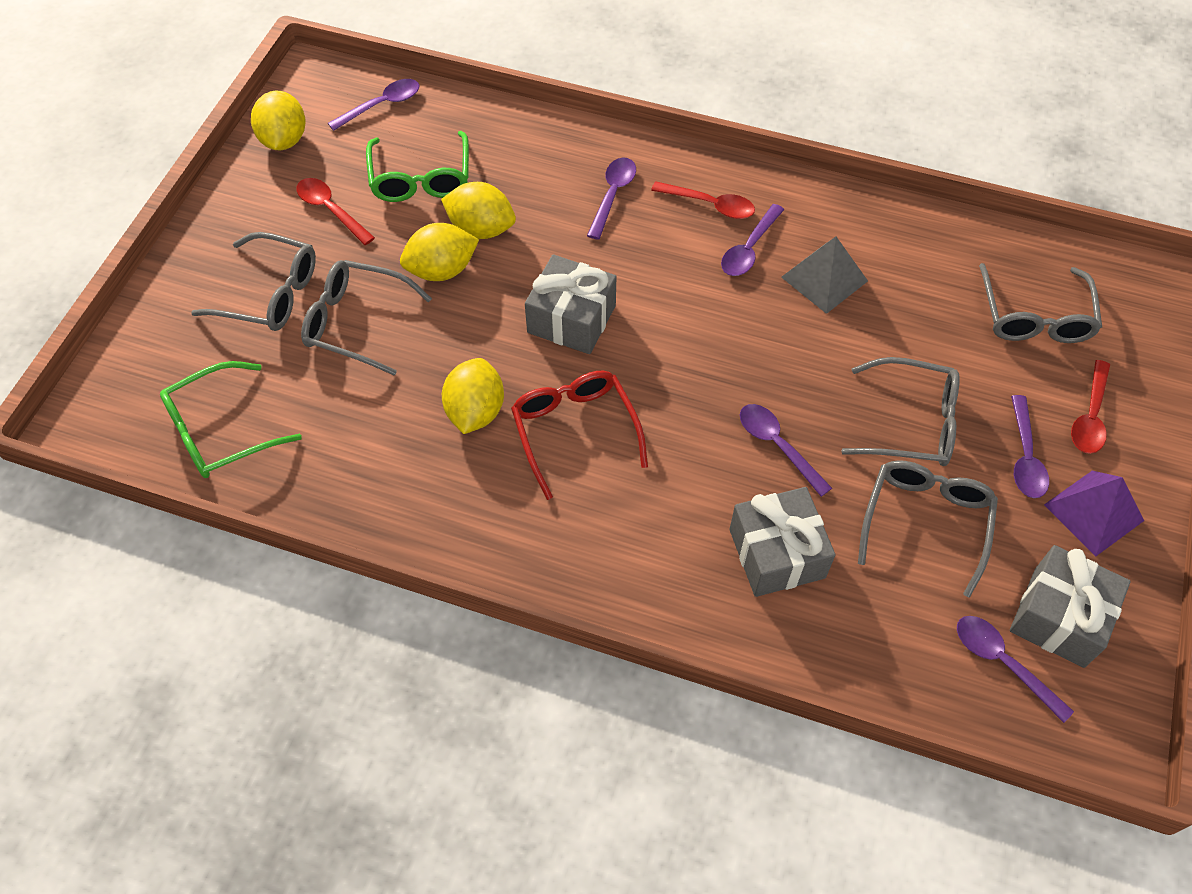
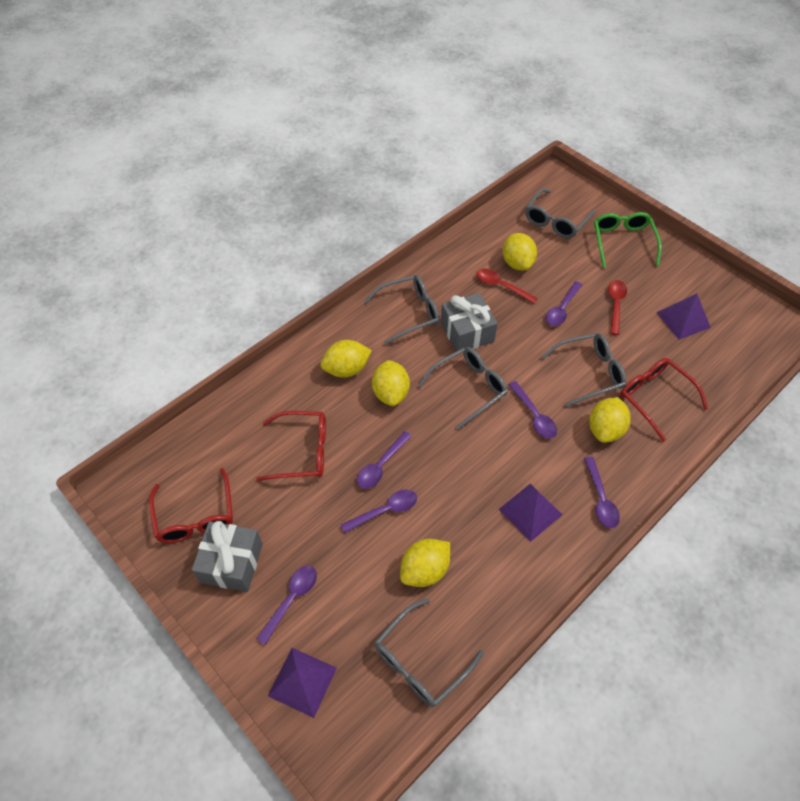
green glasses: 2 -> 1
grey gift: 3 -> 2
grey pyramid: 1 -> 0
purple pyramid: 1 -> 3
red glasses: 1 -> 3
red spoon: 3 -> 2
yellow lemon: 4 -> 5

